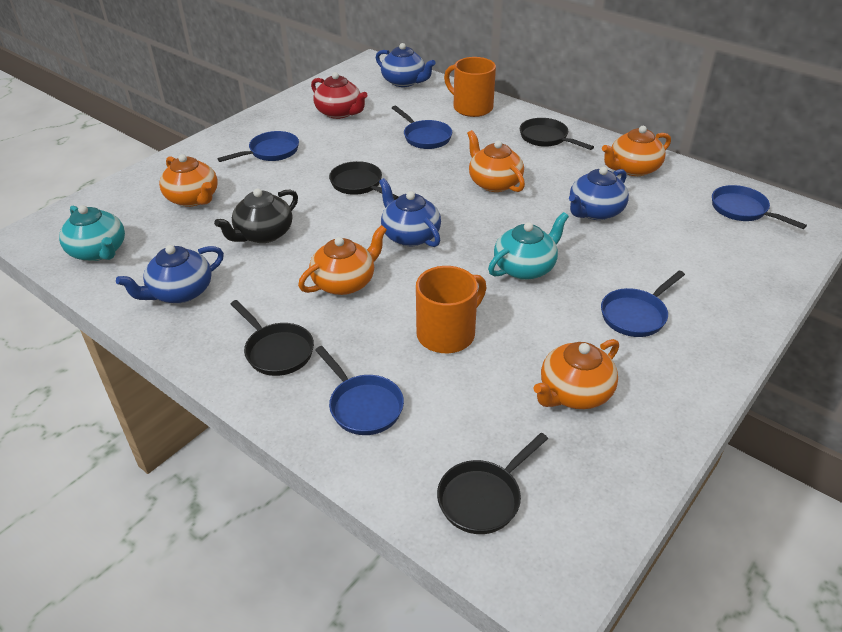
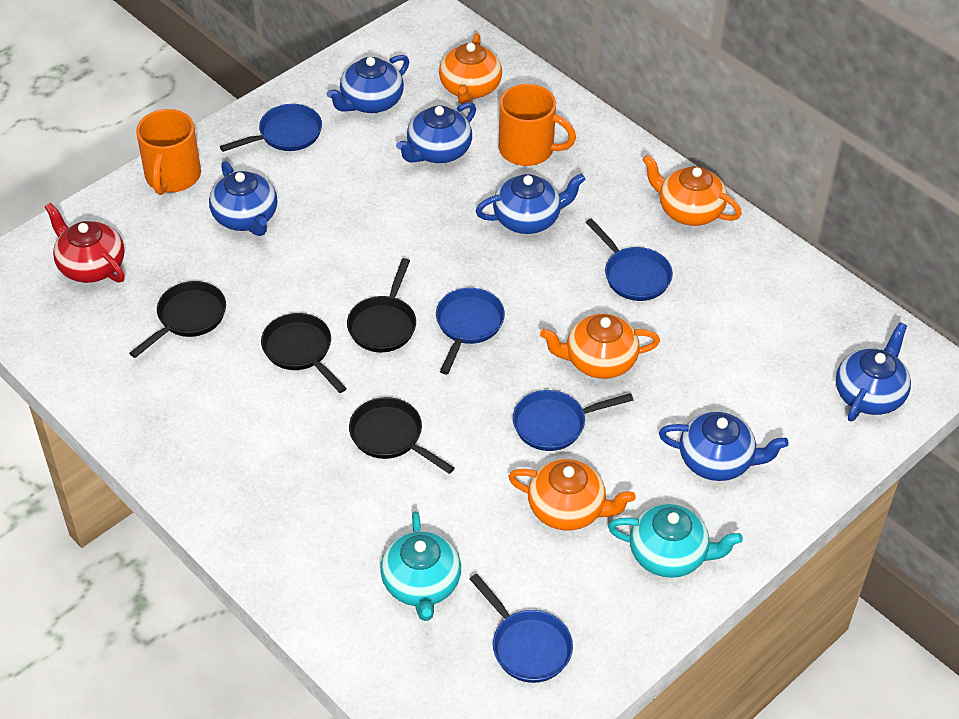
black teapot: 1 -> 0
blue teapot: 4 -> 6
orange teapot: 5 -> 4

